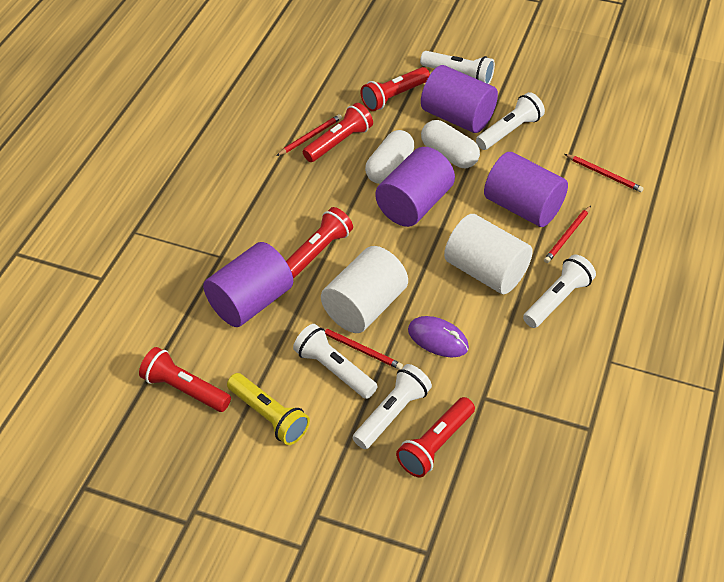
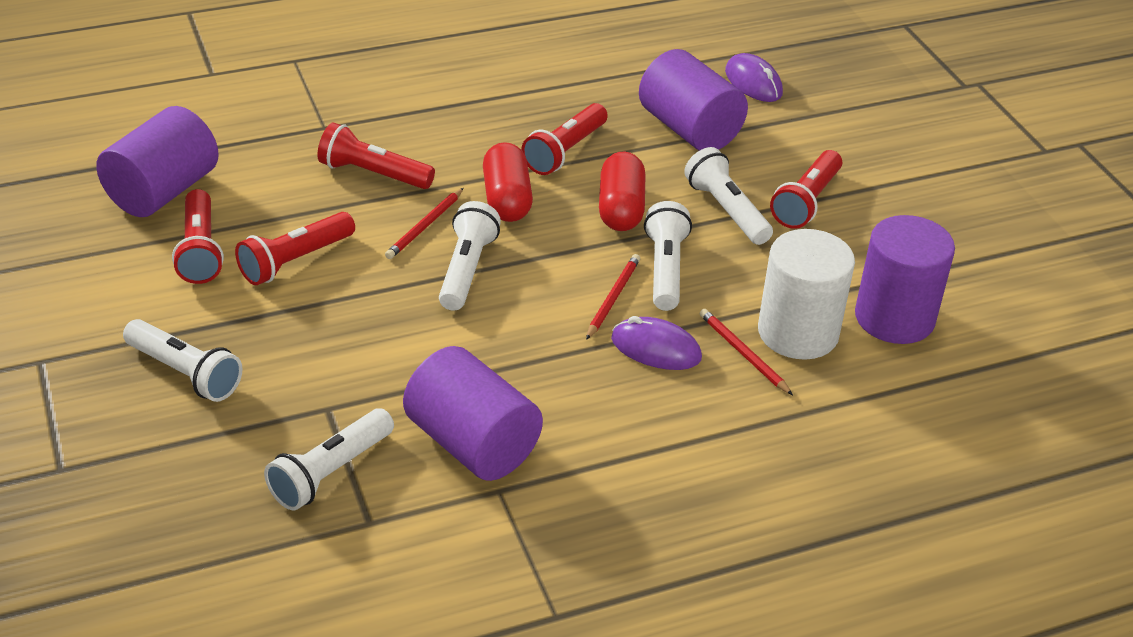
purple mouse: 1 -> 2
red capsule: 0 -> 2
red pencil: 4 -> 3
white capsule: 2 -> 0
white cylinder: 2 -> 1
yellow flashlight: 1 -> 0

